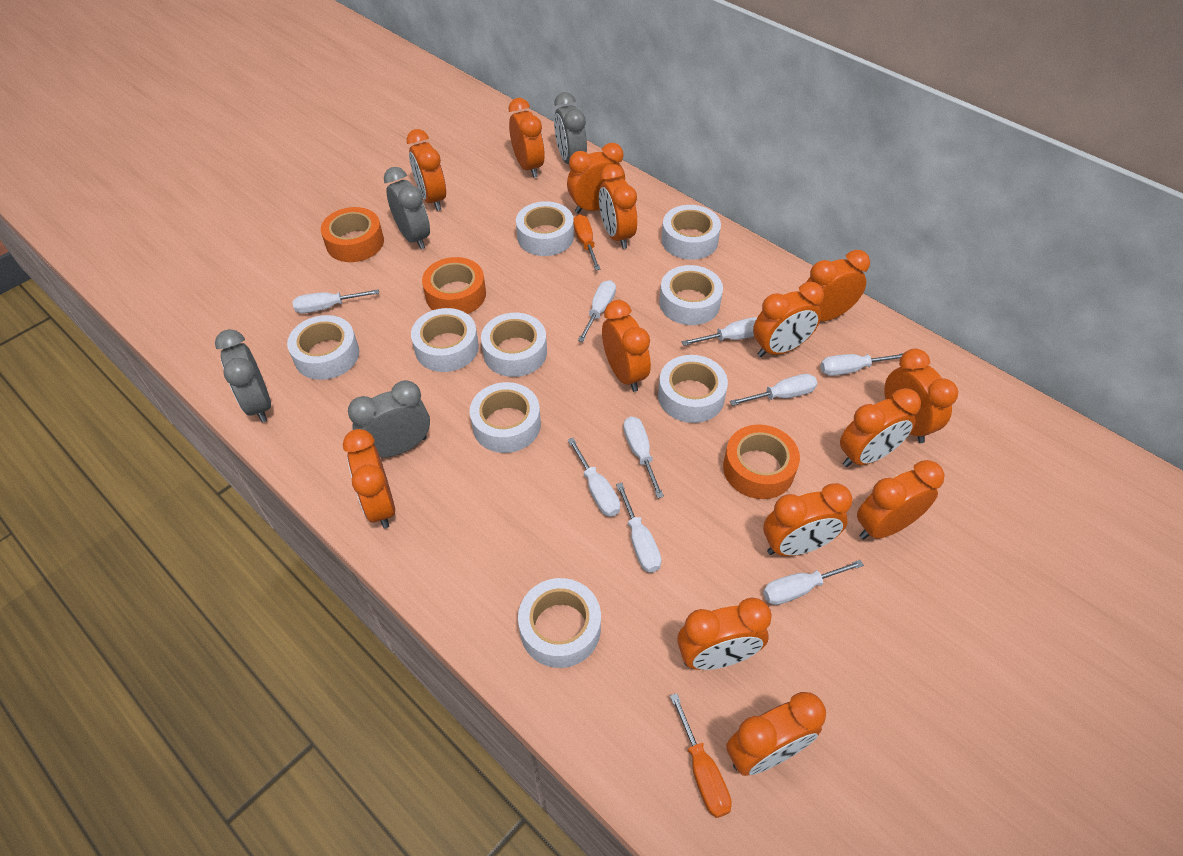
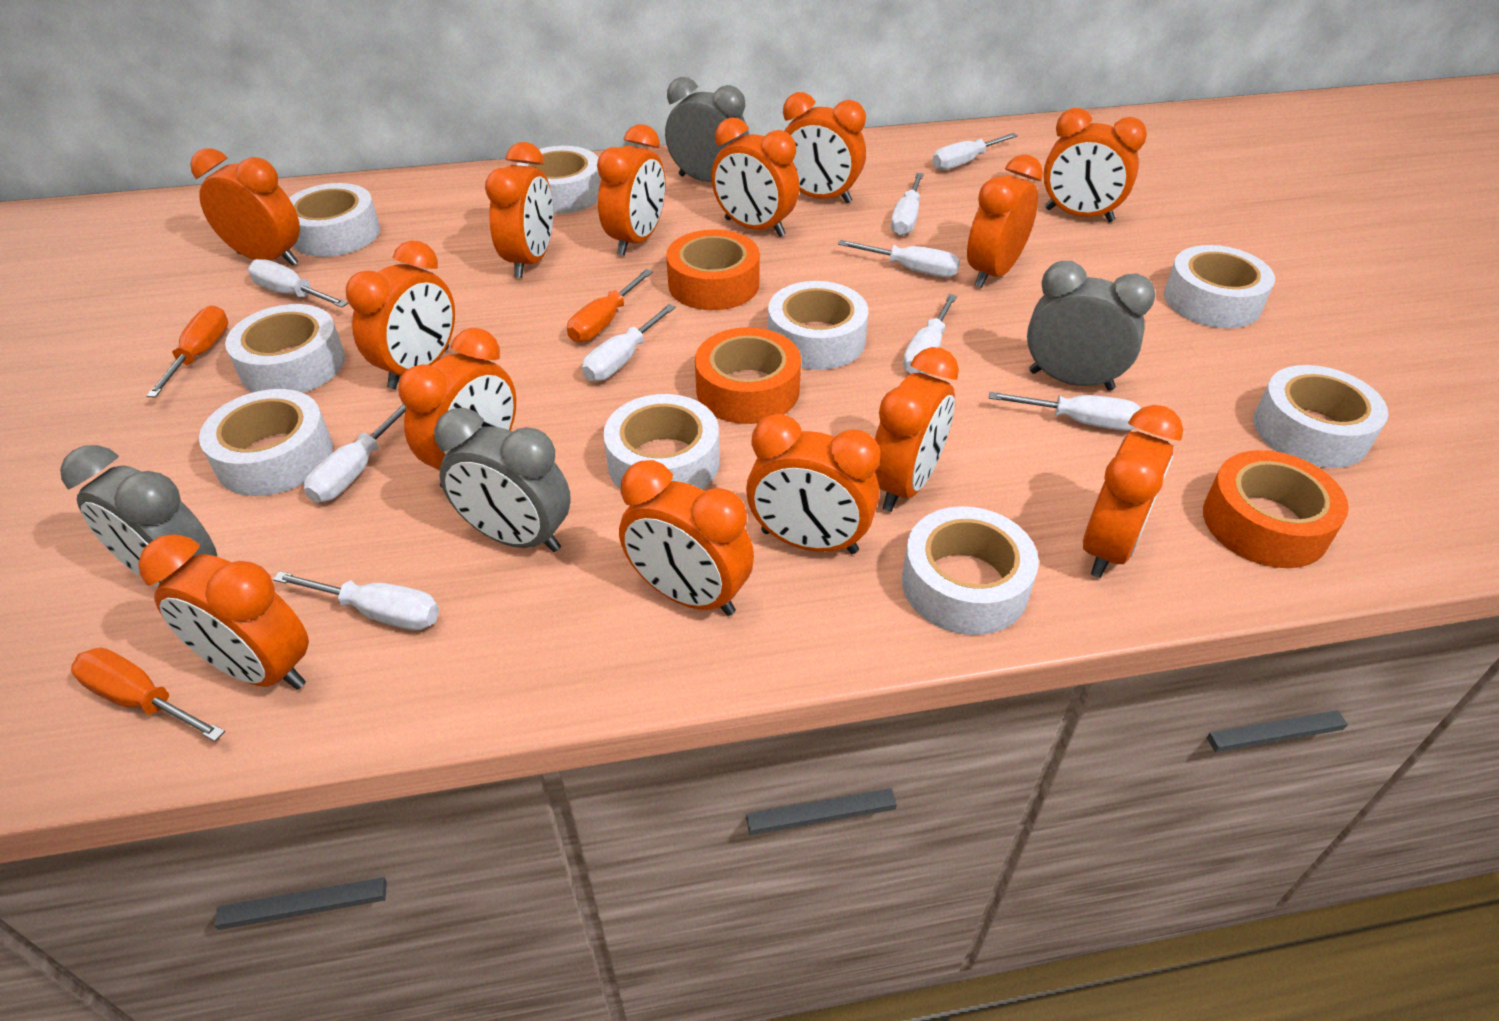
orange screwdriver: 2 -> 3

